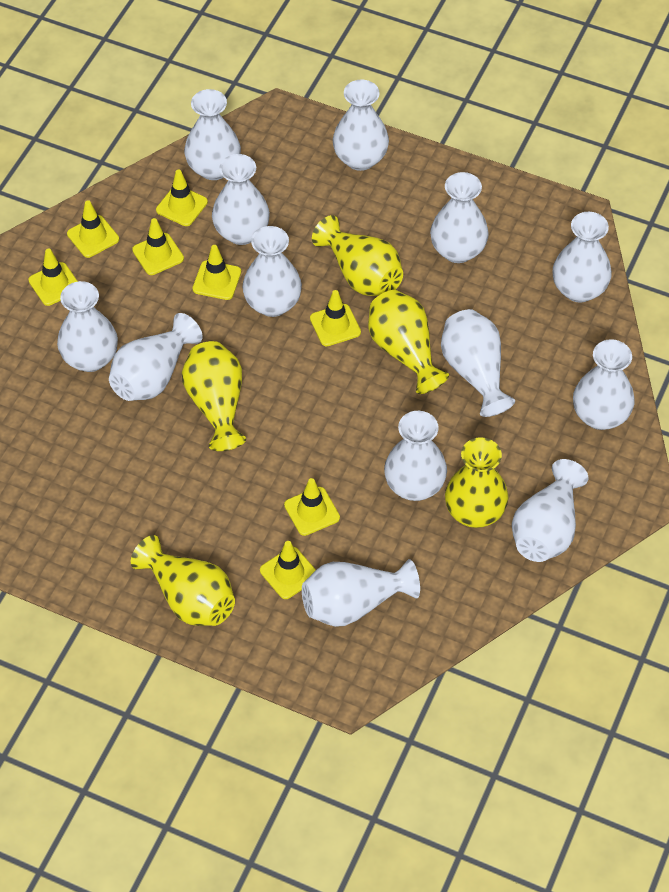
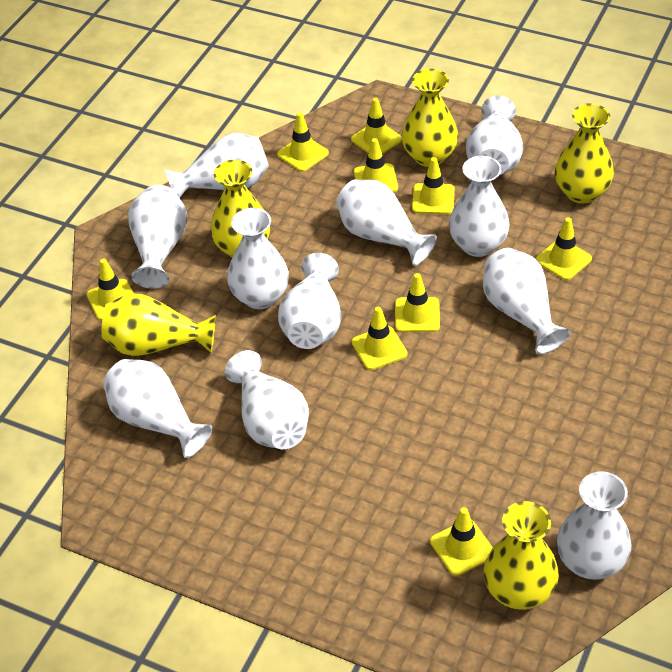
white vase: 13 -> 11
yellow traffic cone: 8 -> 9

